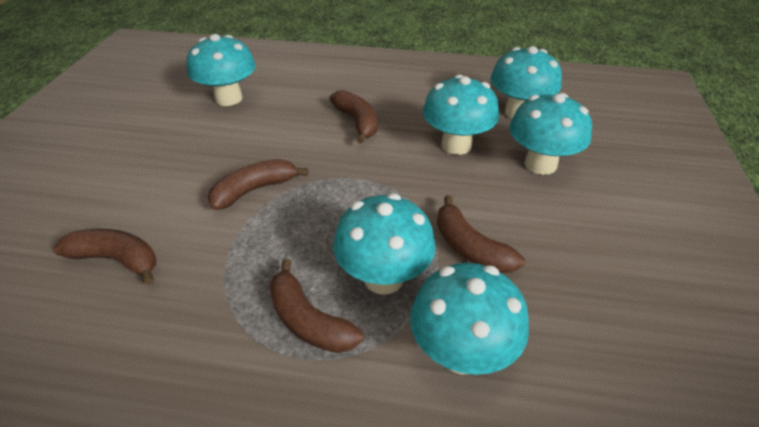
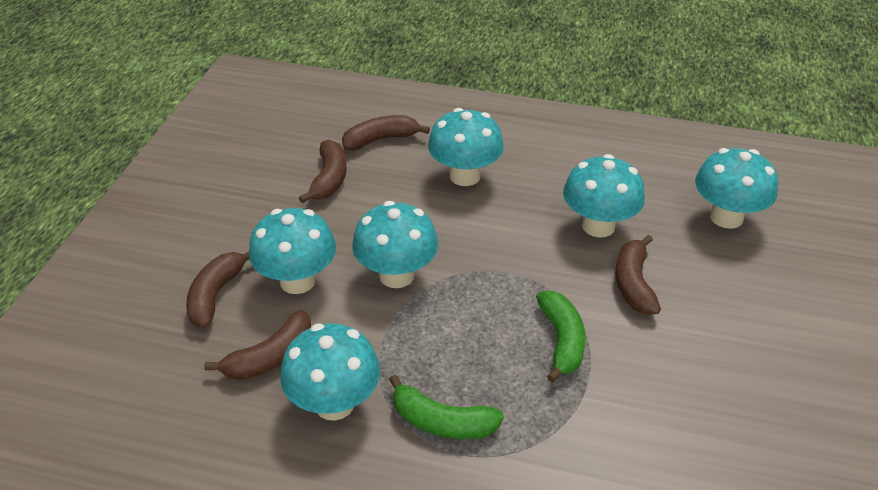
green banana: 0 -> 2

